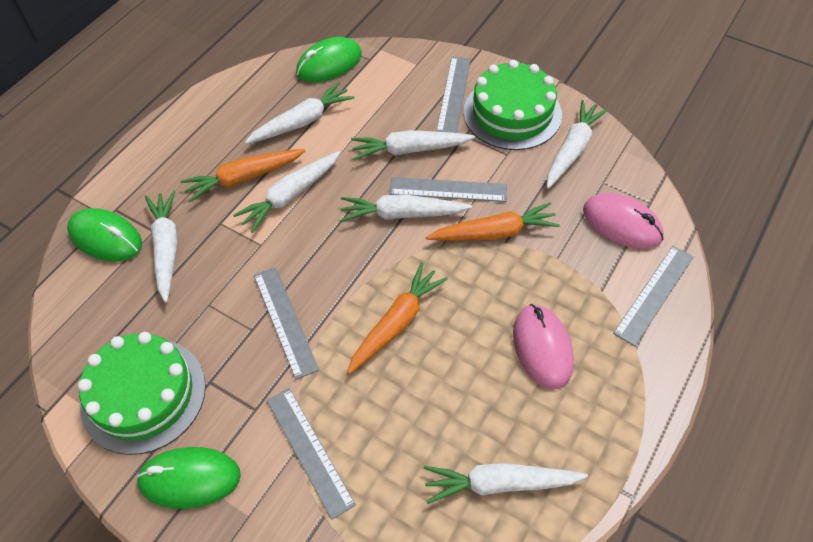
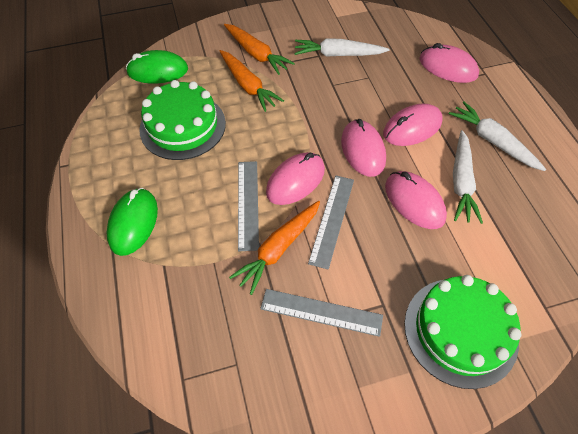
green mouse: 3 -> 2
grey ruler: 5 -> 3
pink mouse: 2 -> 5
white carrot: 7 -> 3

